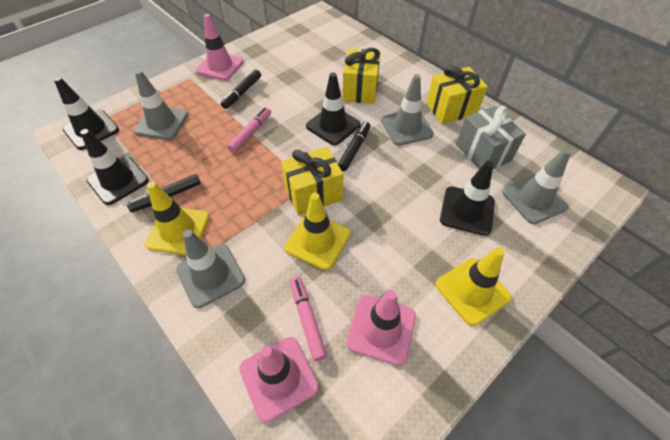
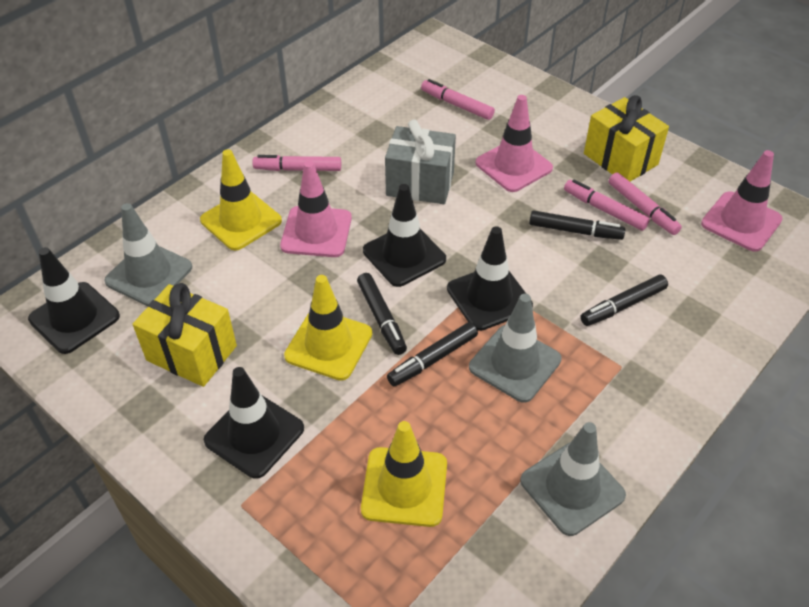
black marker: 3 -> 4
grey traffic cone: 4 -> 3
pink marker: 2 -> 4
yellow gift: 3 -> 2

